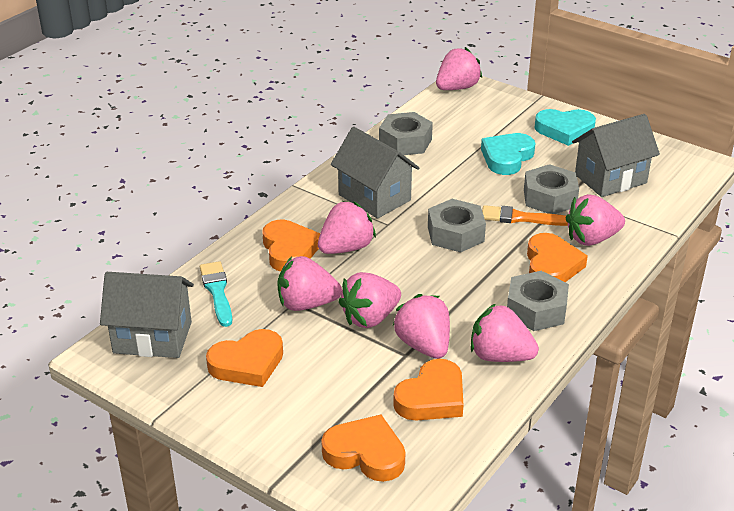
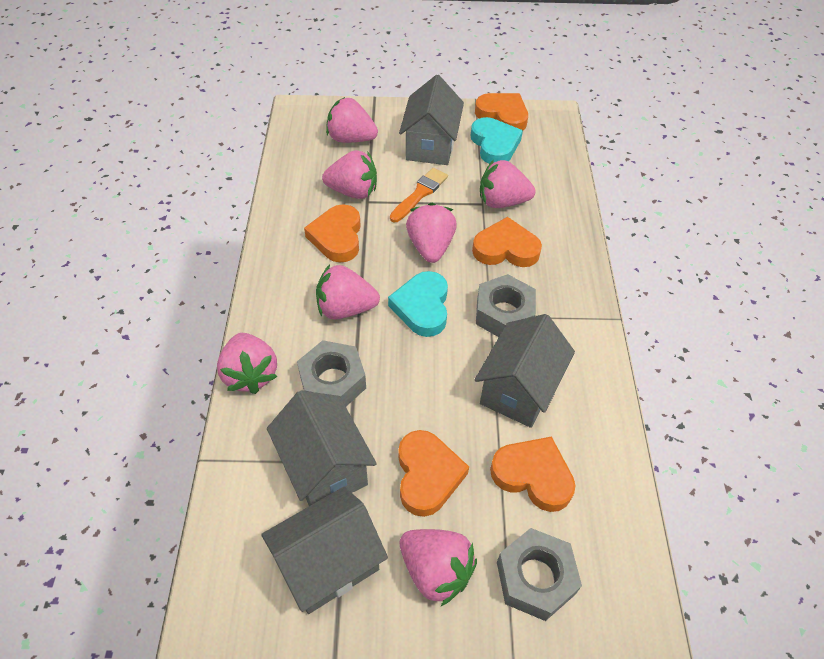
grey house: 3 -> 4
grey nut: 4 -> 3
turquoise brush: 1 -> 0

